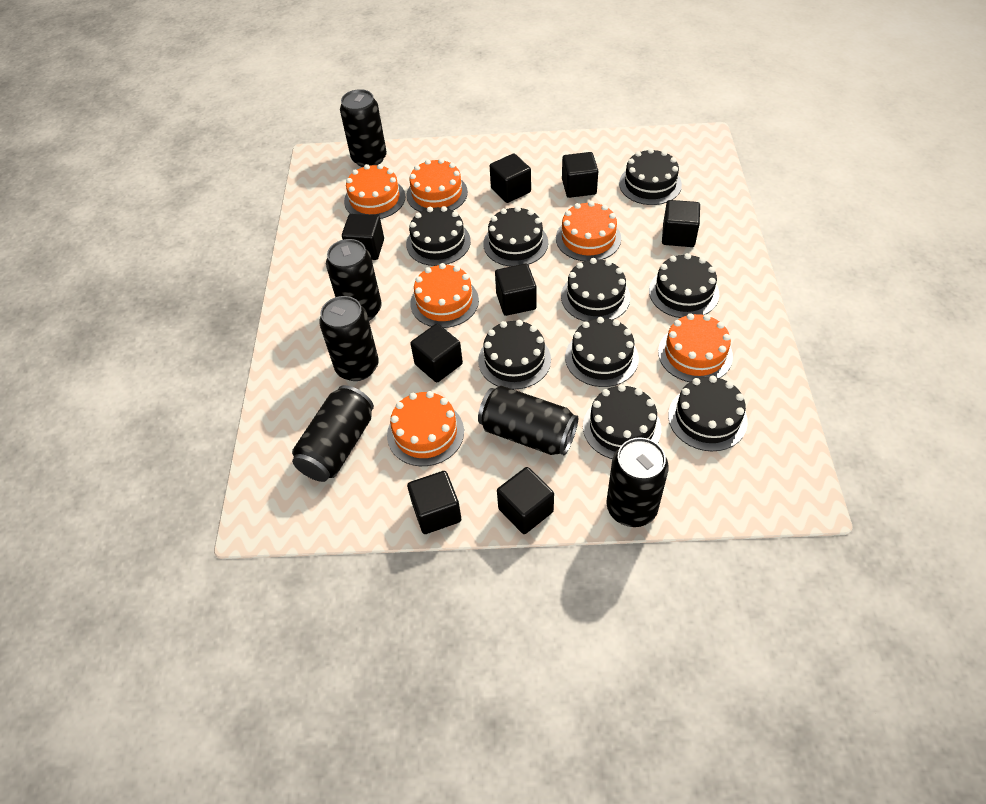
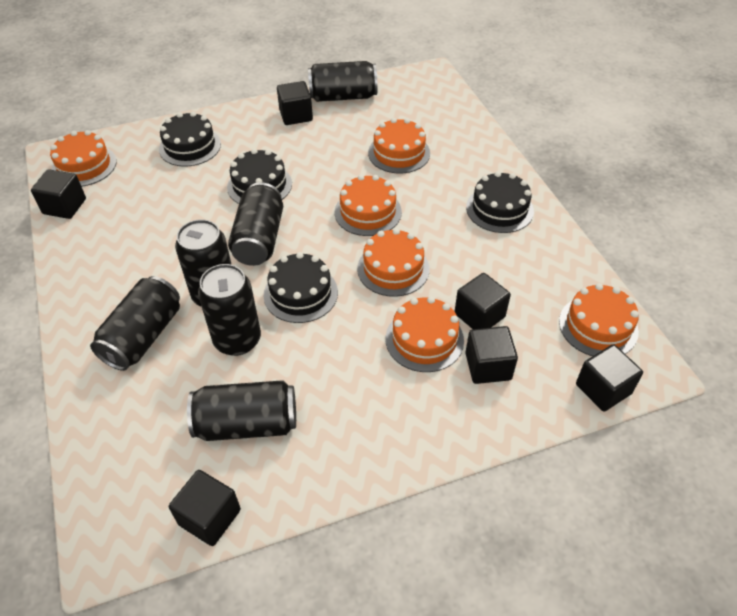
black cake: 9 -> 4
black cube: 8 -> 6

